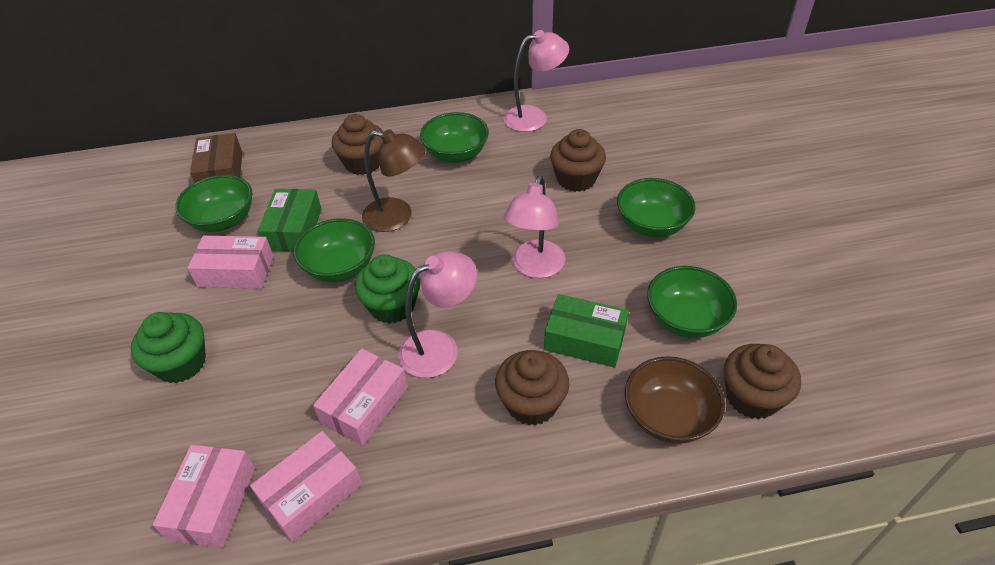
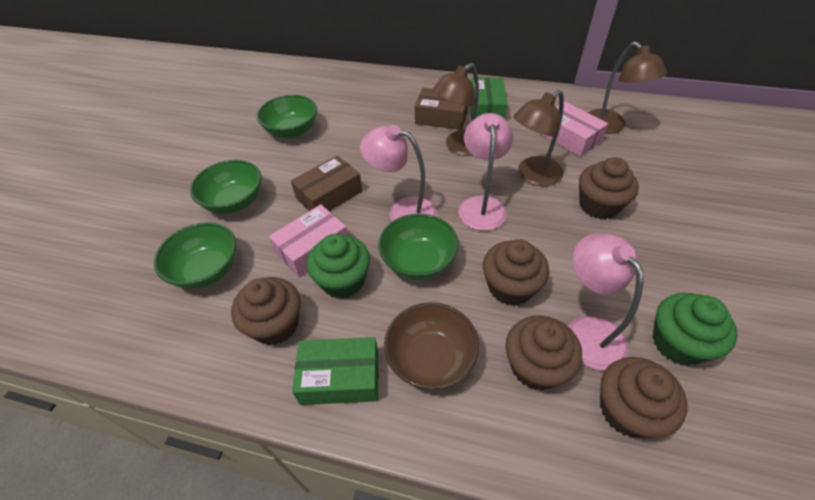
brown box: 1 -> 2
brown cupcake: 4 -> 5
brown lamp: 1 -> 3
green bowl: 5 -> 4
pink box: 4 -> 2

